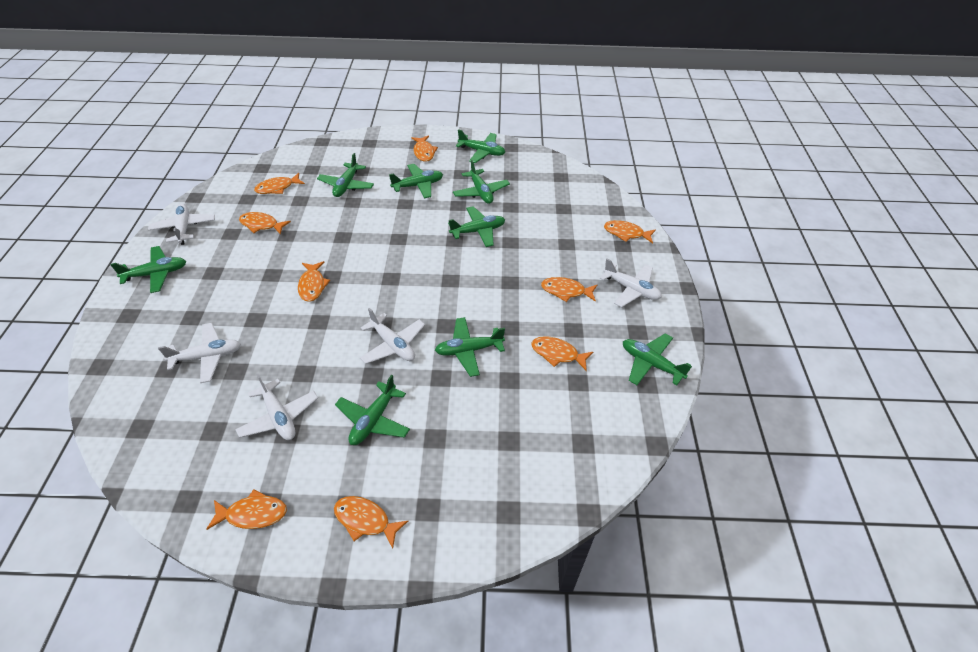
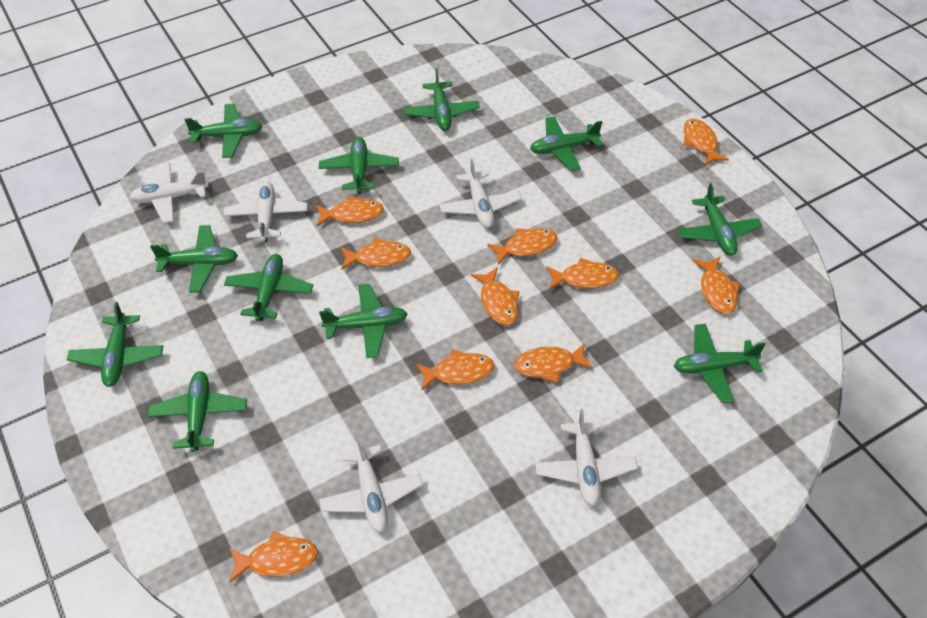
green plane: 9 -> 11
orange fish: 9 -> 10

